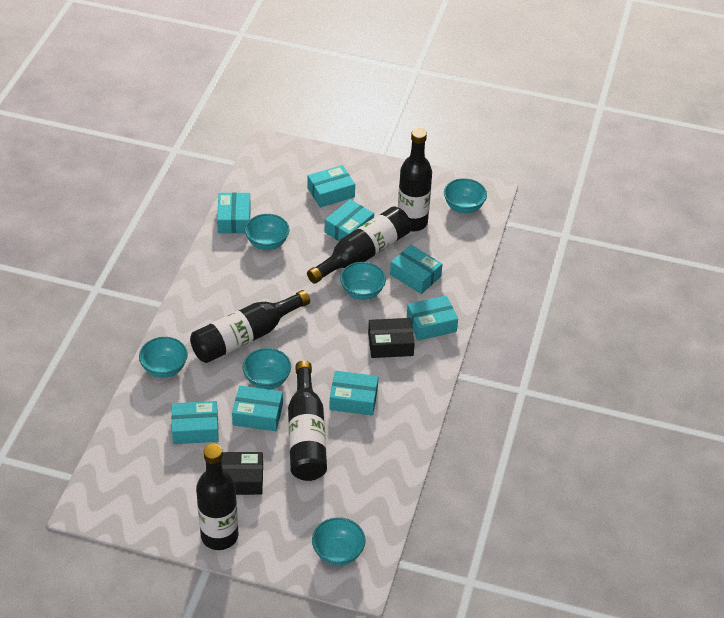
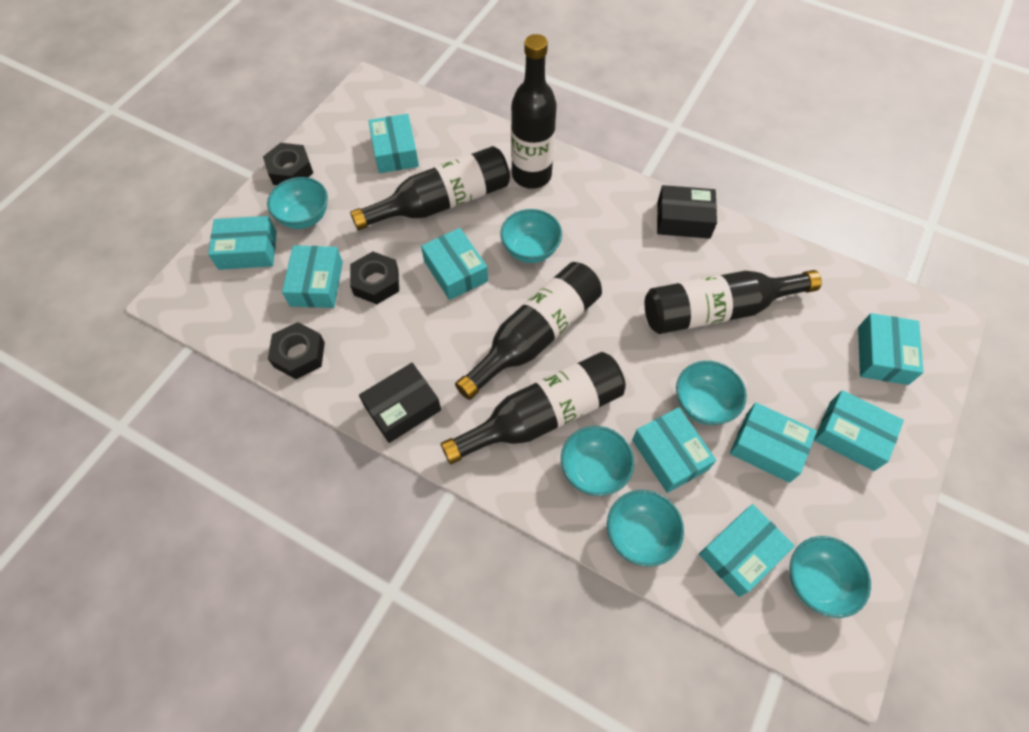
black nut: 0 -> 3
turquoise box: 8 -> 9

